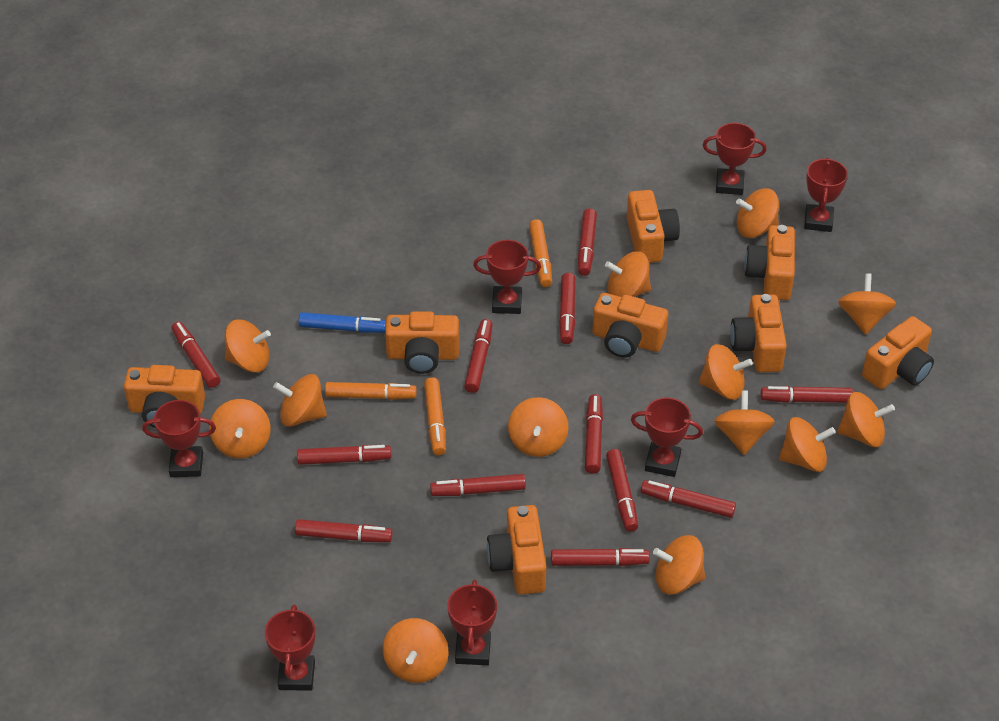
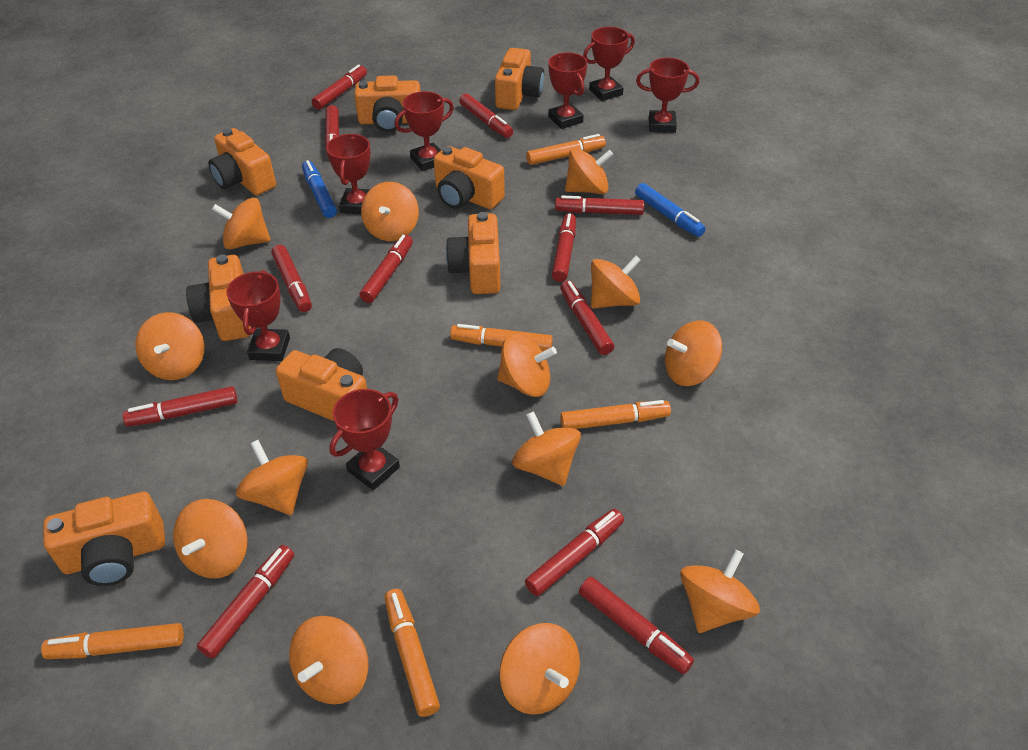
blue marker: 1 -> 2
orange marker: 3 -> 5

